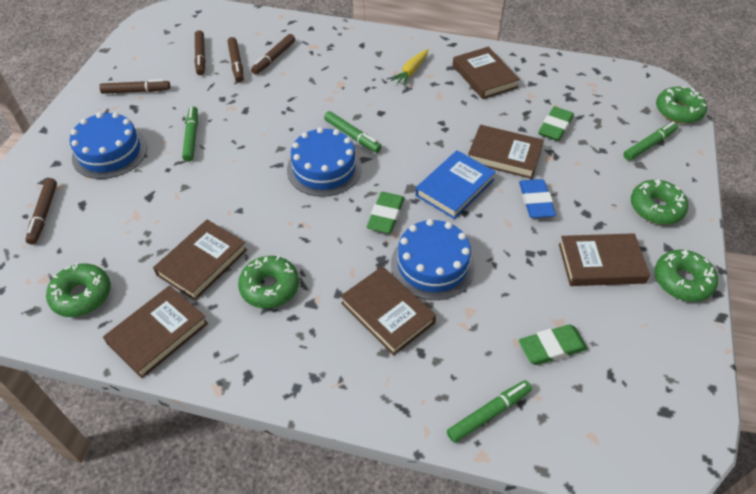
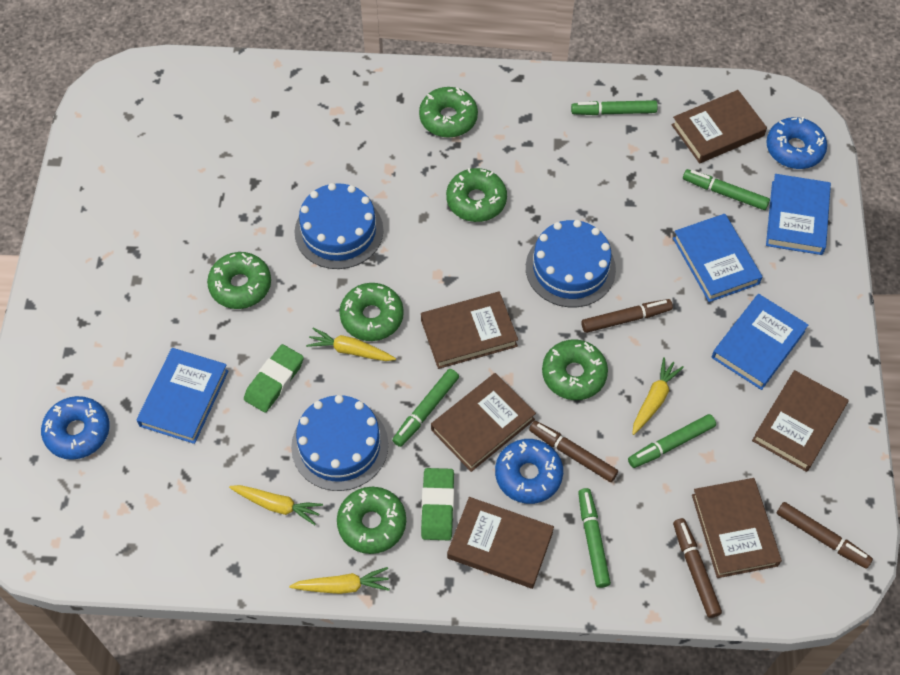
blue book: 1 -> 4
blue donut: 0 -> 3
blue eraser: 1 -> 0
brown marker: 5 -> 4
green donut: 5 -> 6
green eraser: 3 -> 2
green marker: 4 -> 5
yellow carrot: 1 -> 4

